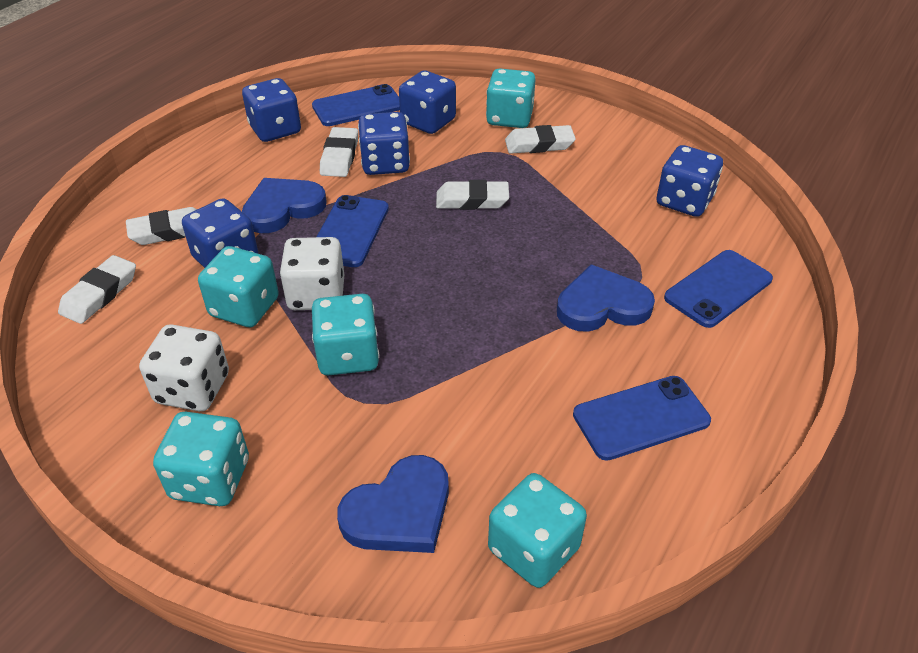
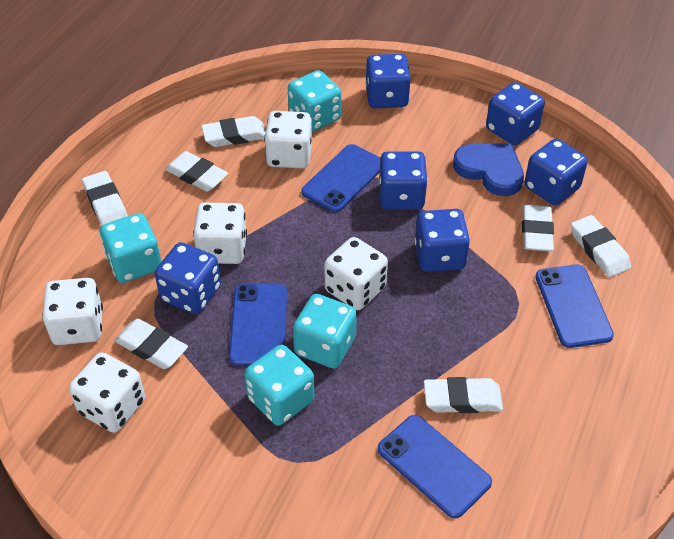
blue dice: 5 -> 6
blue heart: 3 -> 1
turquoise dice: 5 -> 4
white dice: 2 -> 5
white eraser: 5 -> 7

